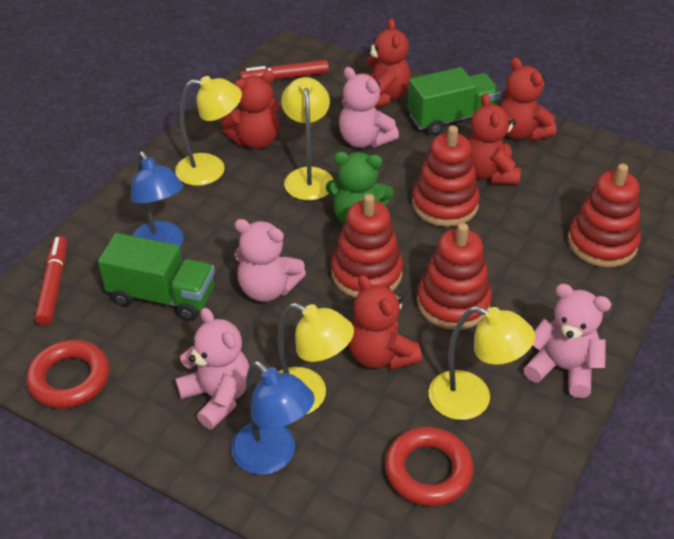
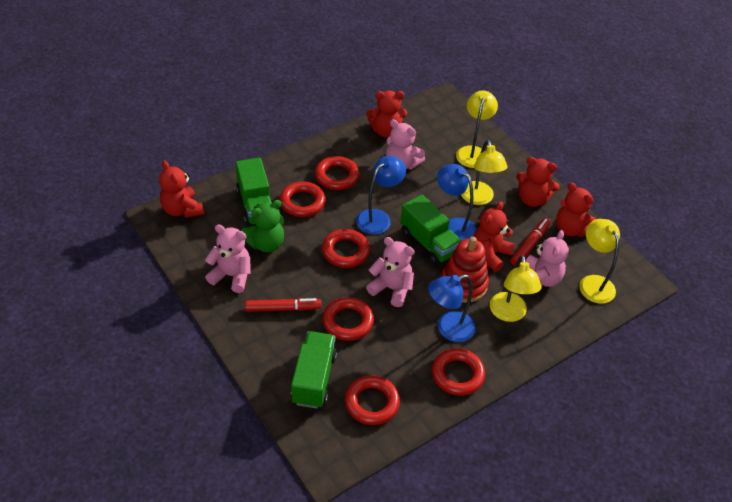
blue lamp: 2 -> 3
green truck: 2 -> 3
red ring: 2 -> 6
red stacking toy: 4 -> 1

